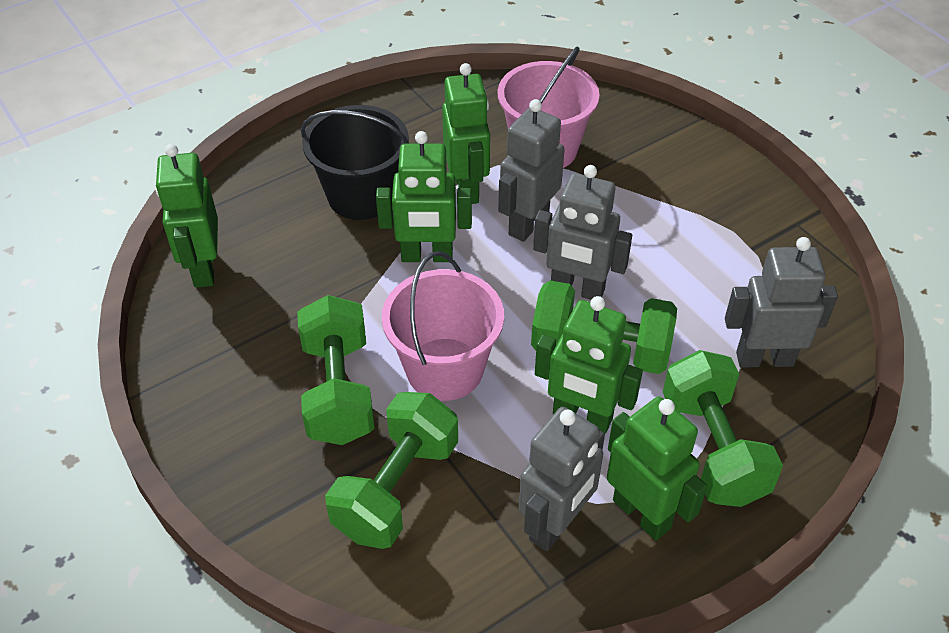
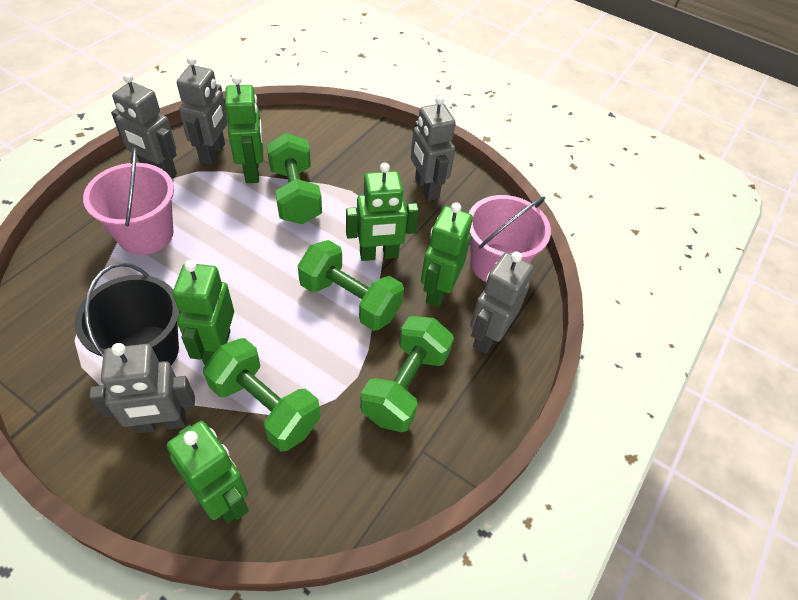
grey robot: 4 -> 5

